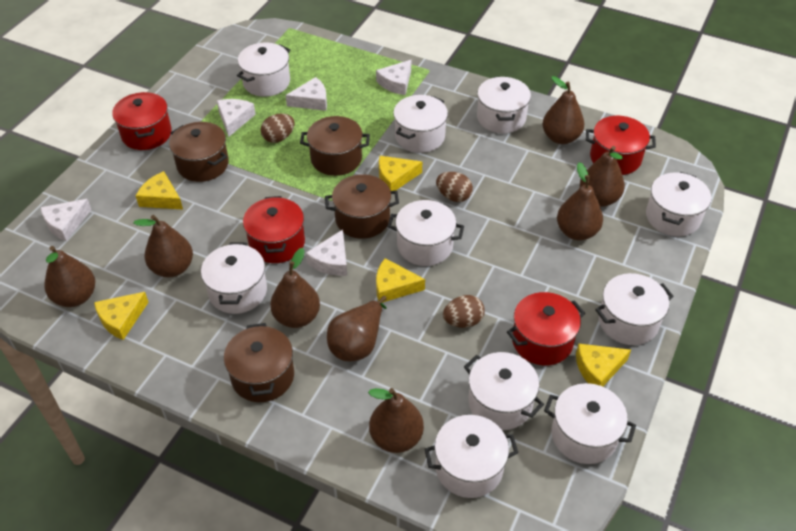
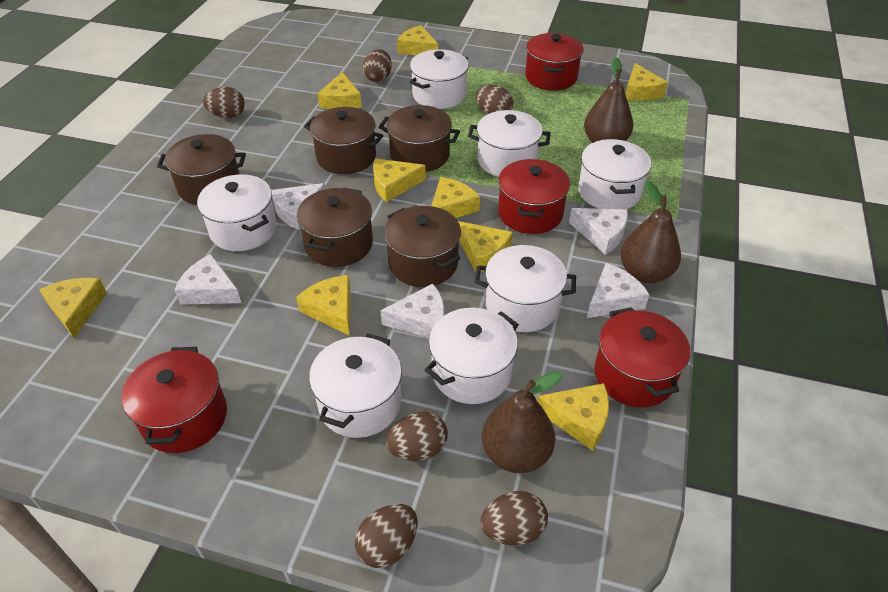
brown egg: 3 -> 6
brown pear: 8 -> 3
brown pot: 4 -> 5
white pot: 10 -> 7
yellow cheese: 5 -> 9

